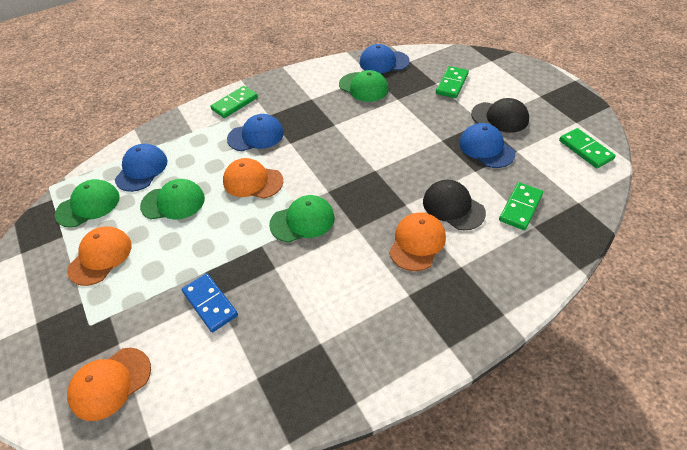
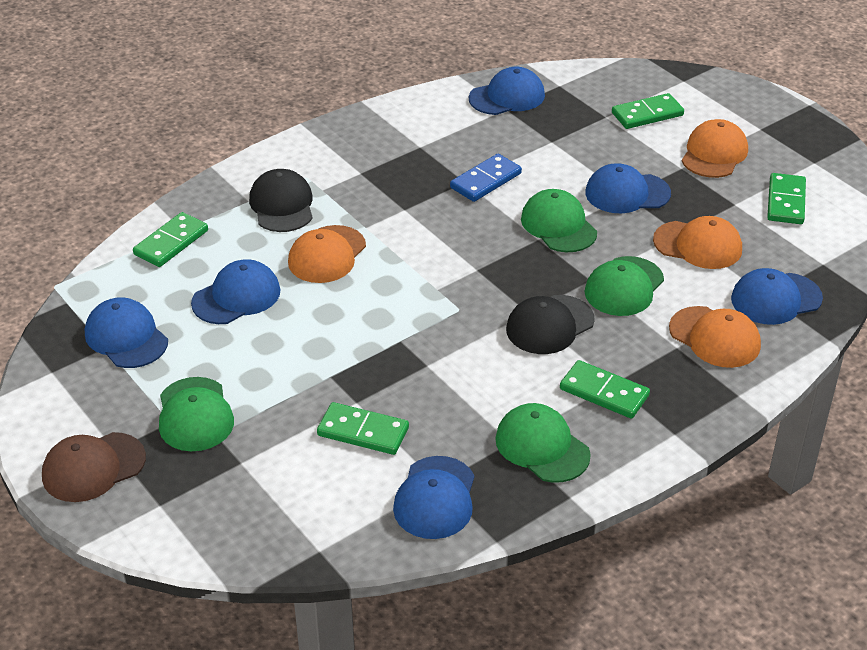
blue cap: 4 -> 6
brown cap: 0 -> 1
green domino: 4 -> 5

